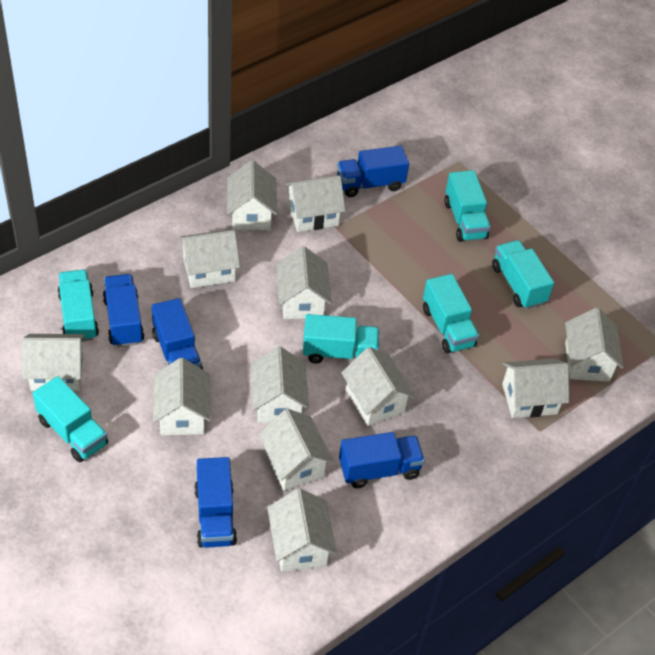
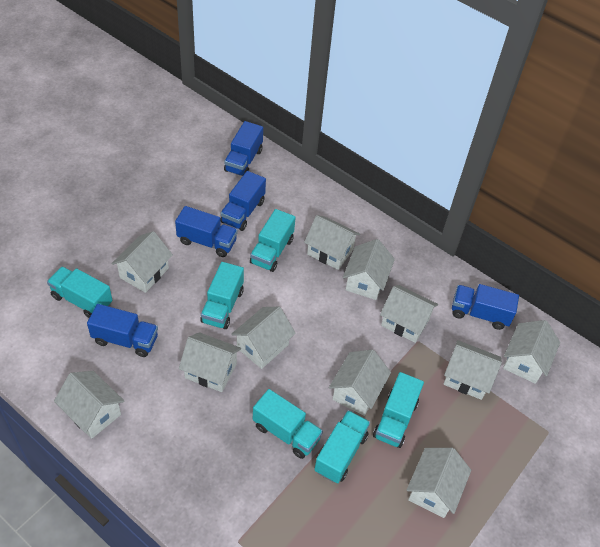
white house: 12 -> 11

